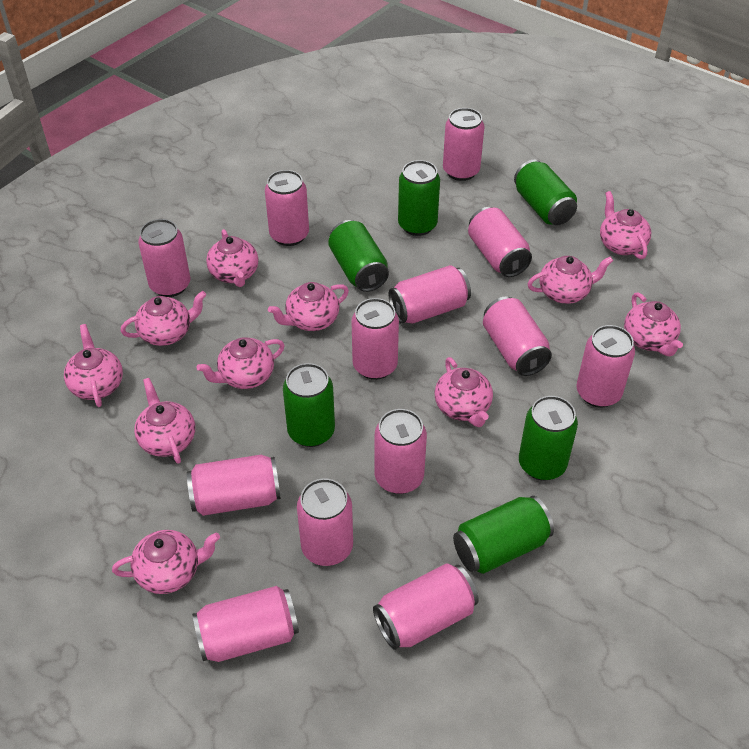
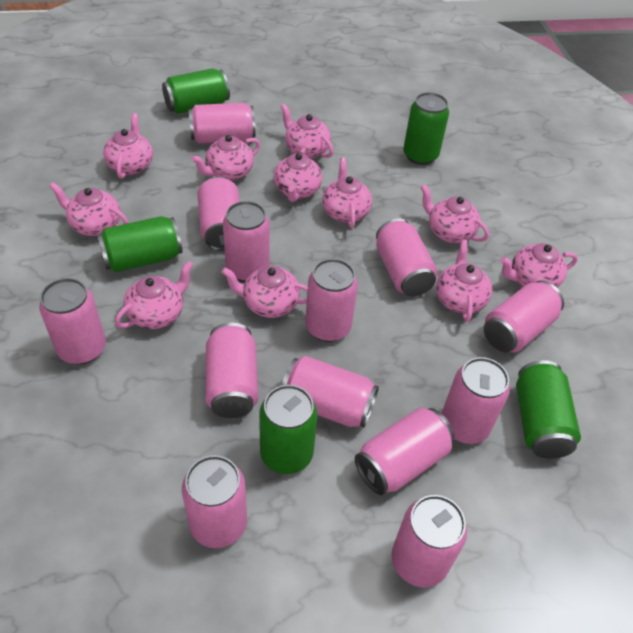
green can: 6 -> 5

